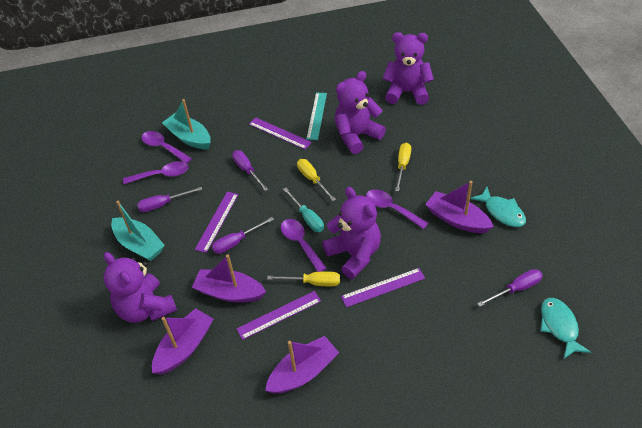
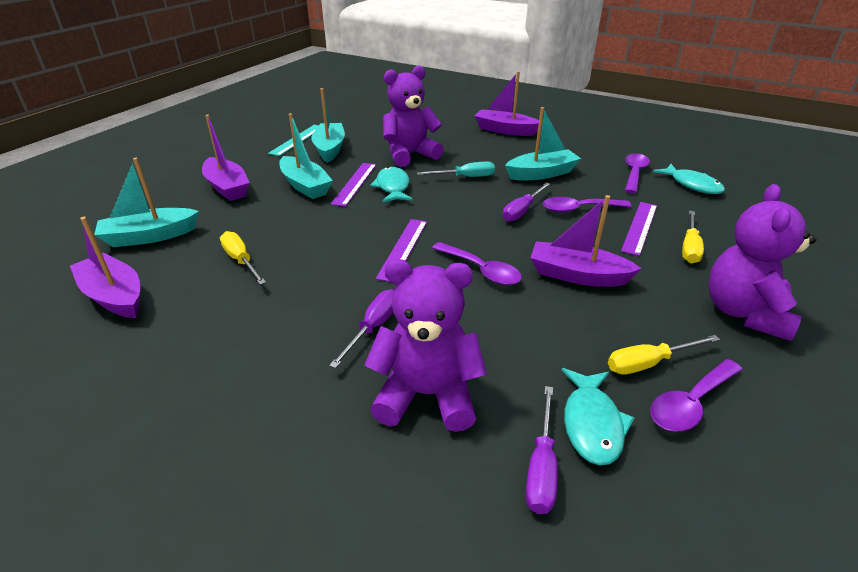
purple ruler: 4 -> 3
purple screwdriver: 4 -> 3
purple teddy bear: 4 -> 3
turquoise boat: 2 -> 4
turquoise fish: 2 -> 3

